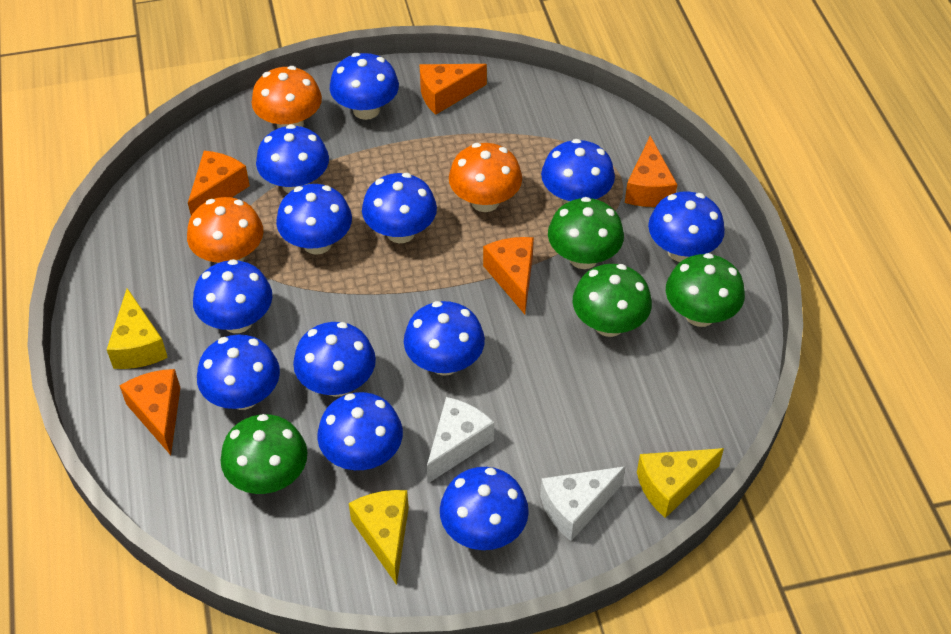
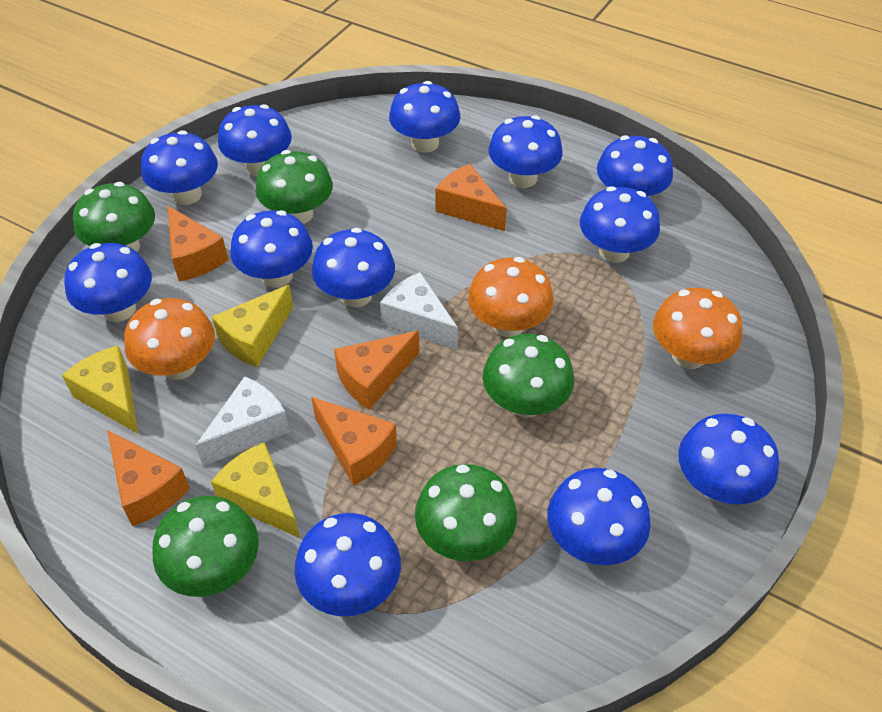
green mushroom: 4 -> 5

